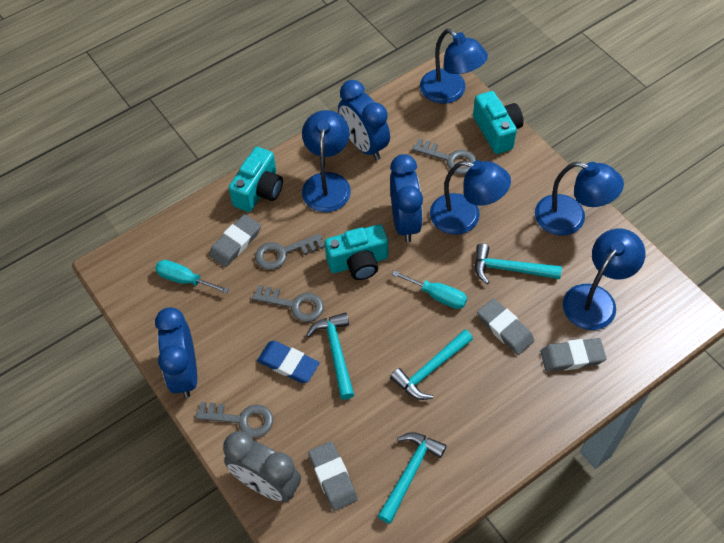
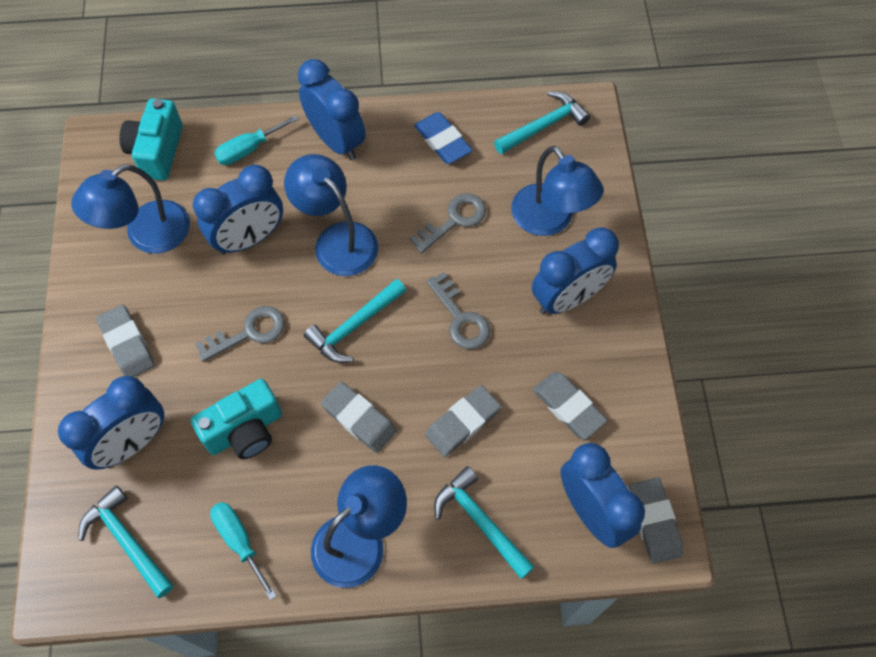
blue clock: 3 -> 5
blue lamp: 5 -> 4
grey clock: 1 -> 0
grey eraser: 4 -> 5
grey key: 4 -> 3
turquoise camera: 3 -> 2

